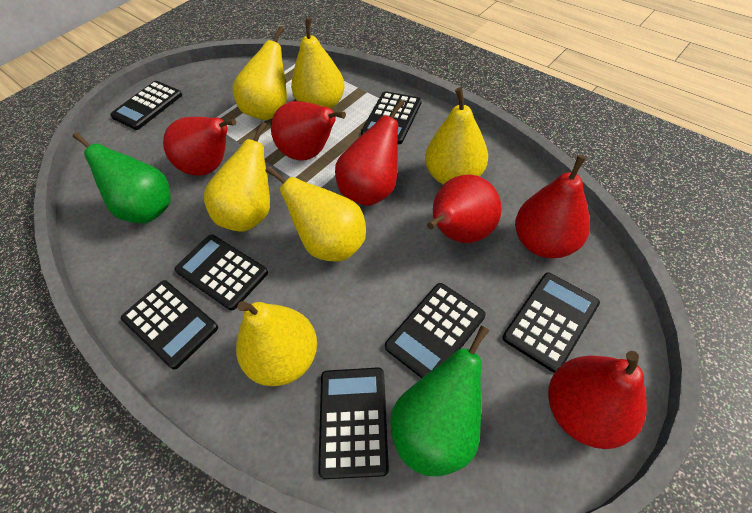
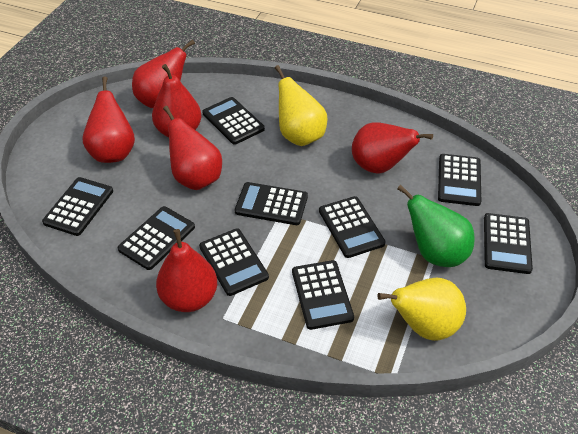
black calculator: 7 -> 9
green pear: 2 -> 1
yellow pear: 6 -> 2

